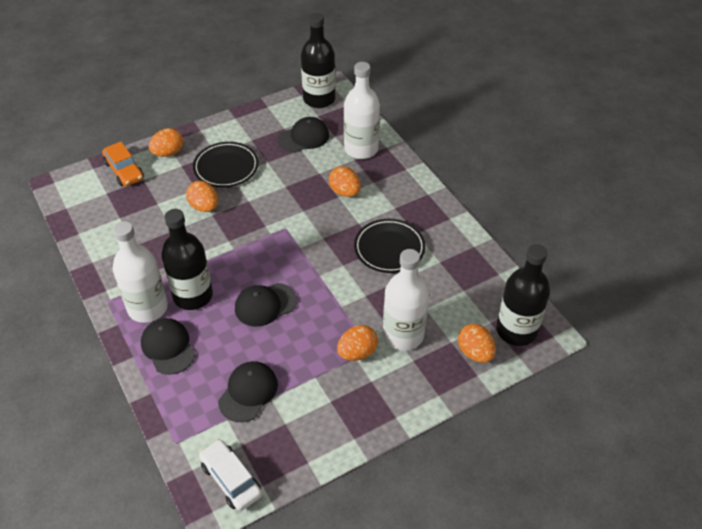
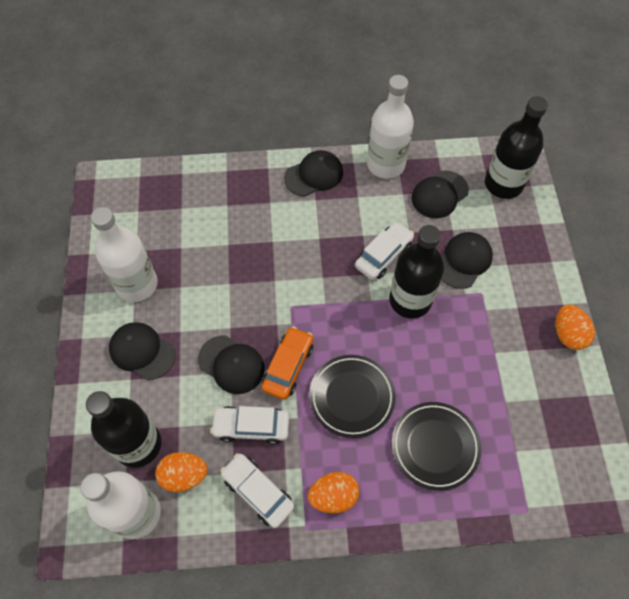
black cap: 4 -> 5
orange egg: 5 -> 3
white car: 1 -> 3

